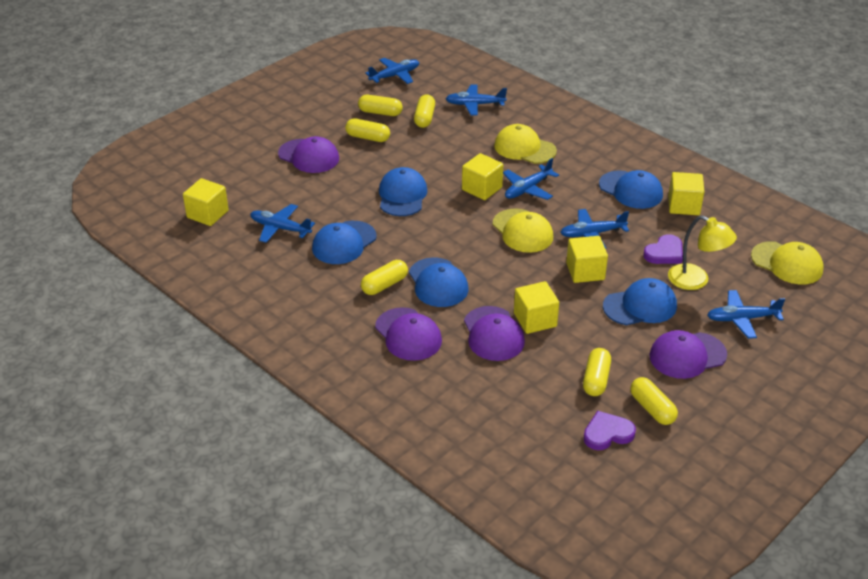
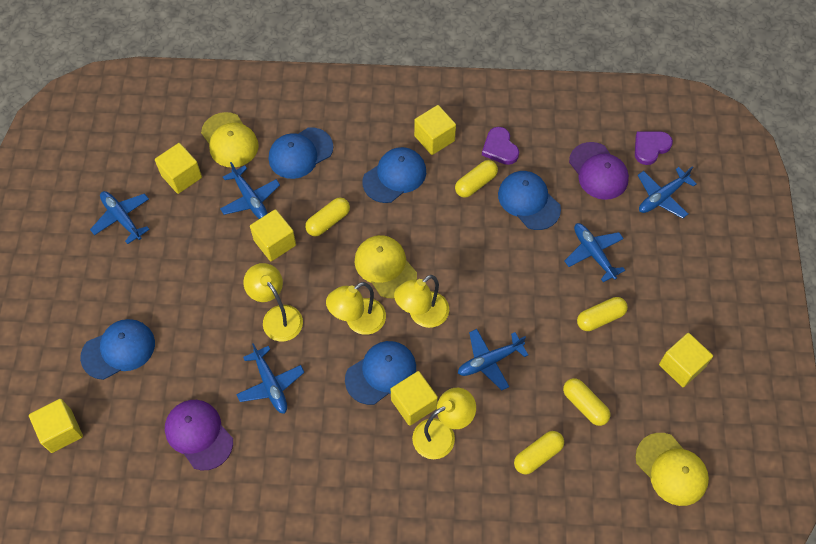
purple cap: 4 -> 2
yellow capsule: 6 -> 5
yellow cube: 5 -> 6
yellow lamp: 1 -> 4

